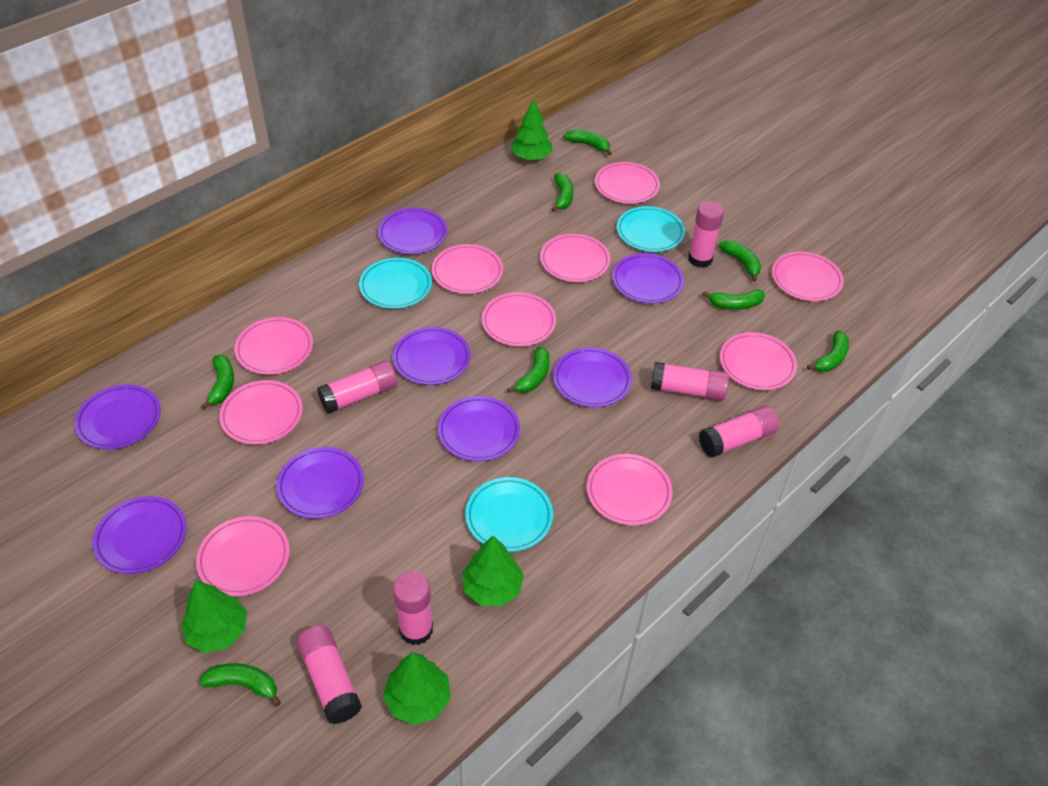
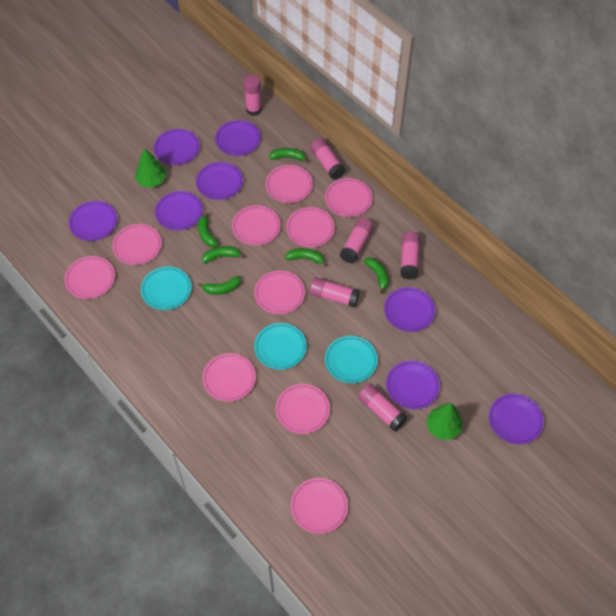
green banana: 8 -> 6
green tree: 4 -> 2

